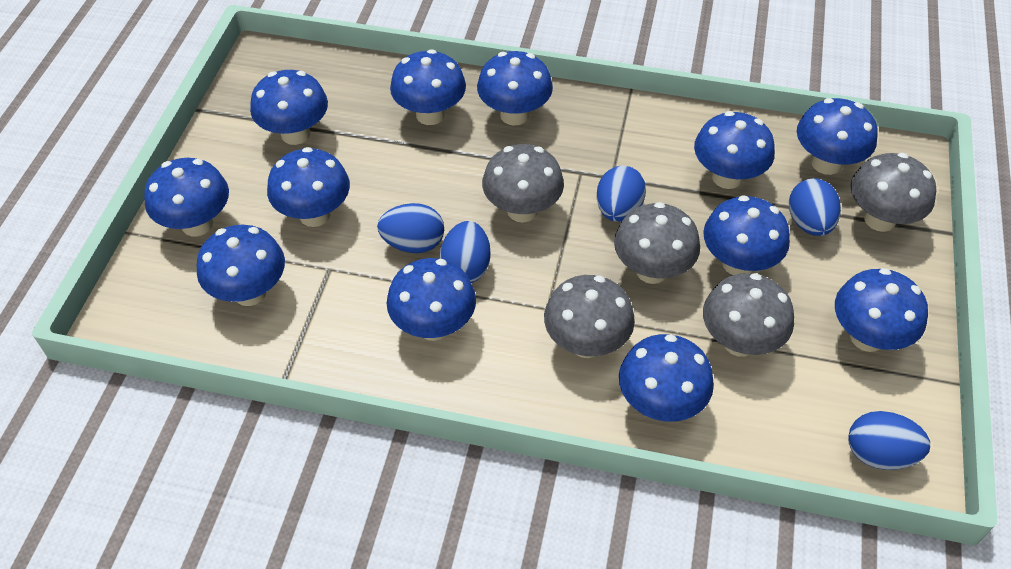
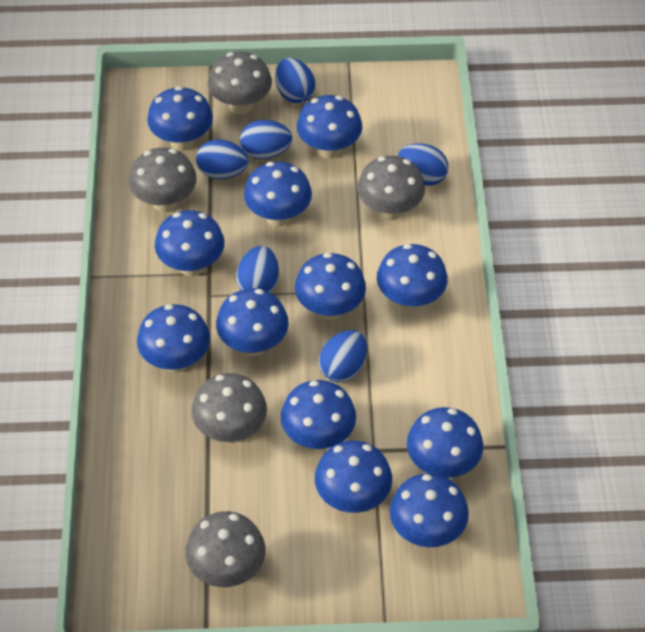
blue egg: 5 -> 6

